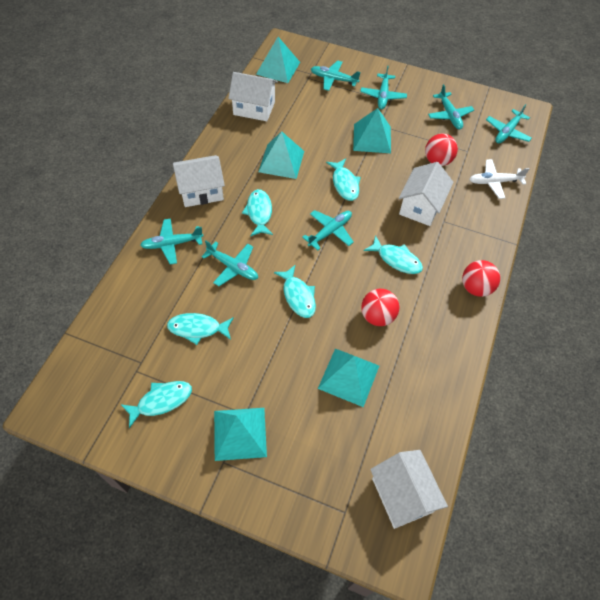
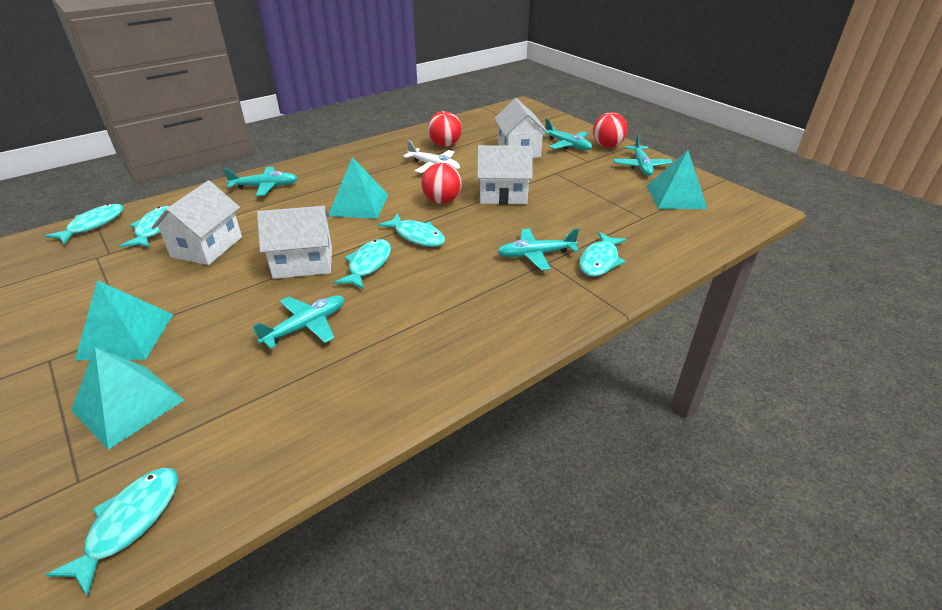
turquoise plane: 7 -> 5
turquoise pyramid: 5 -> 4

